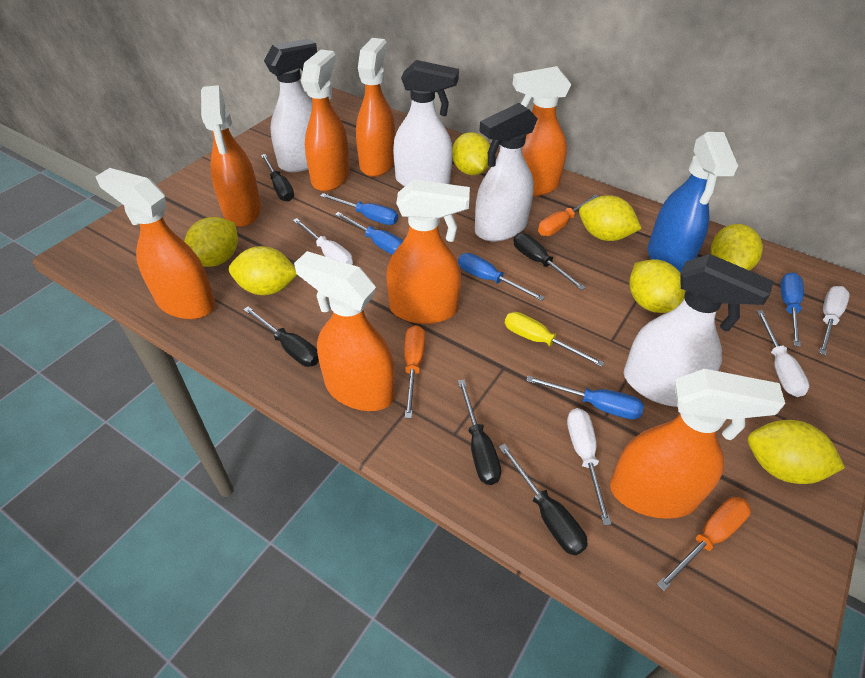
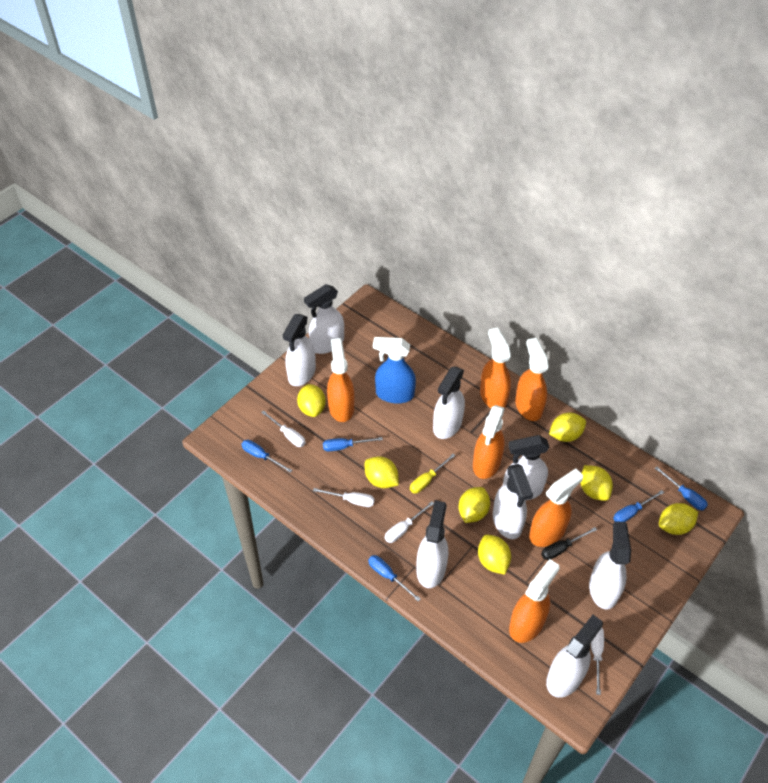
black screwdriver: 5 -> 1
orange screwdriver: 3 -> 0
orange spray bottle: 8 -> 6
white spray bottle: 4 -> 8

